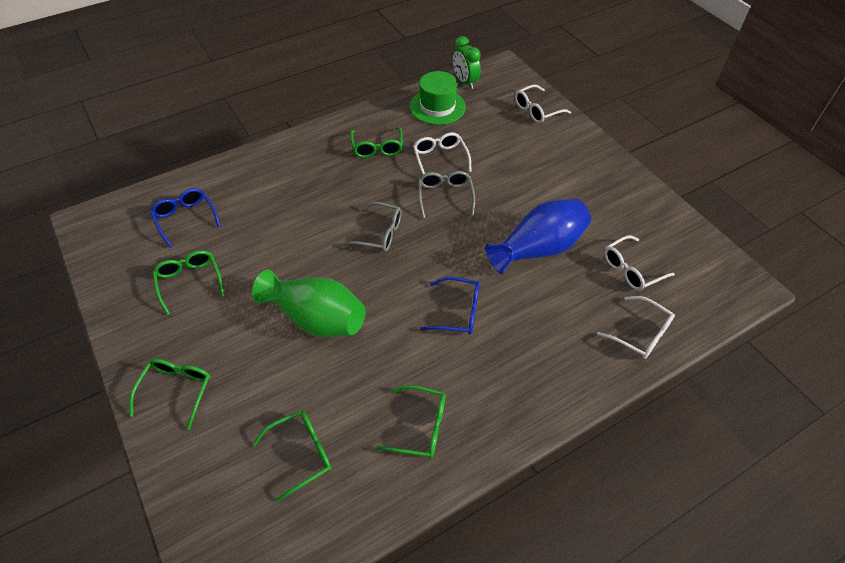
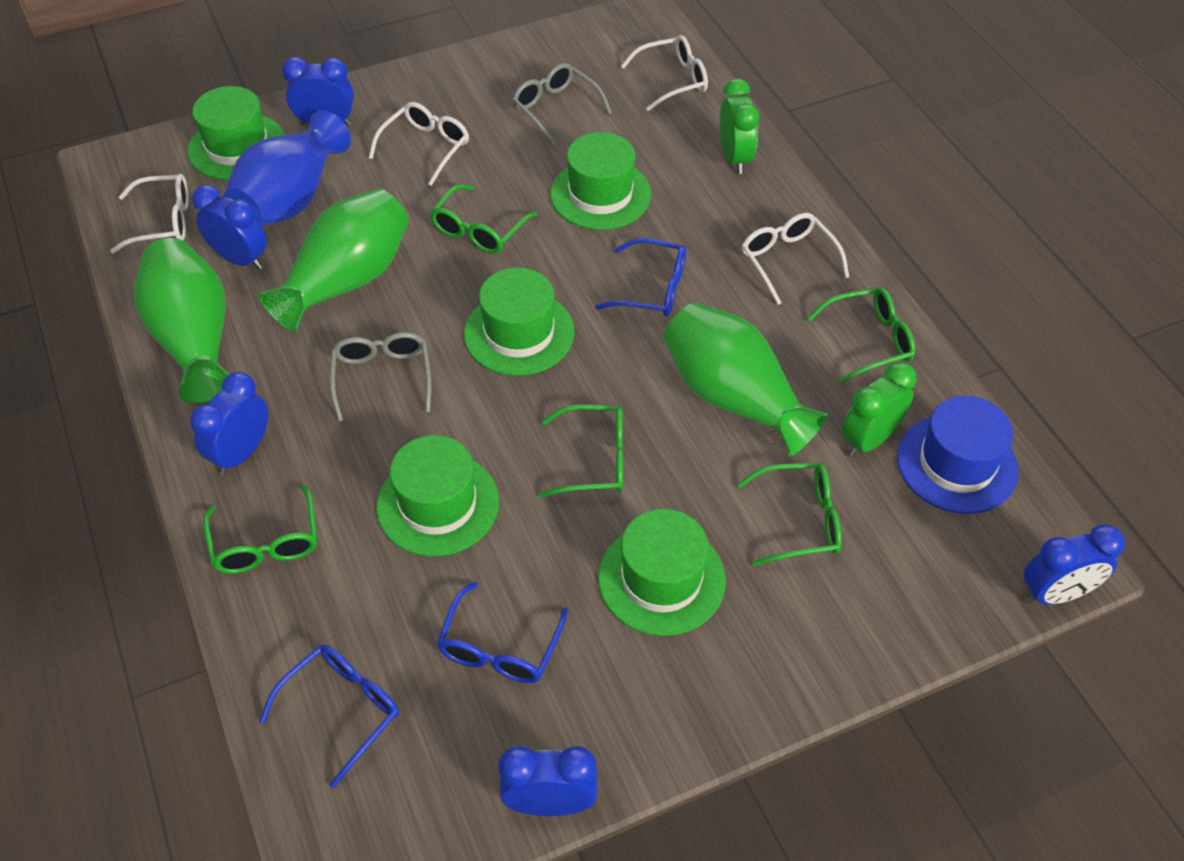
blue clock: 0 -> 5
blue glasses: 2 -> 3
blue hat: 0 -> 1
green clock: 1 -> 2
green hat: 1 -> 5
green vase: 1 -> 3

